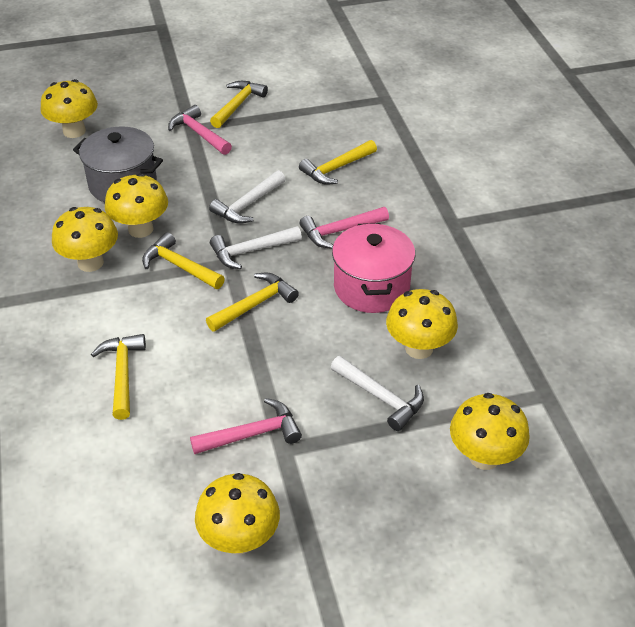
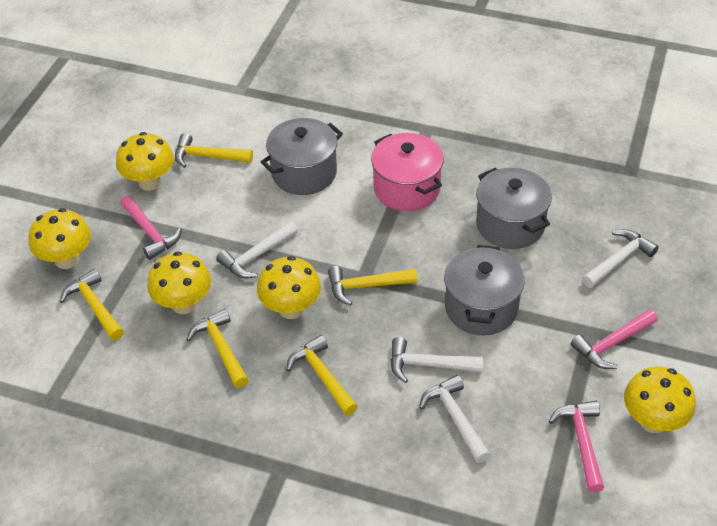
grey pot: 1 -> 3
white hammer: 3 -> 4
yellow mushroom: 6 -> 5

